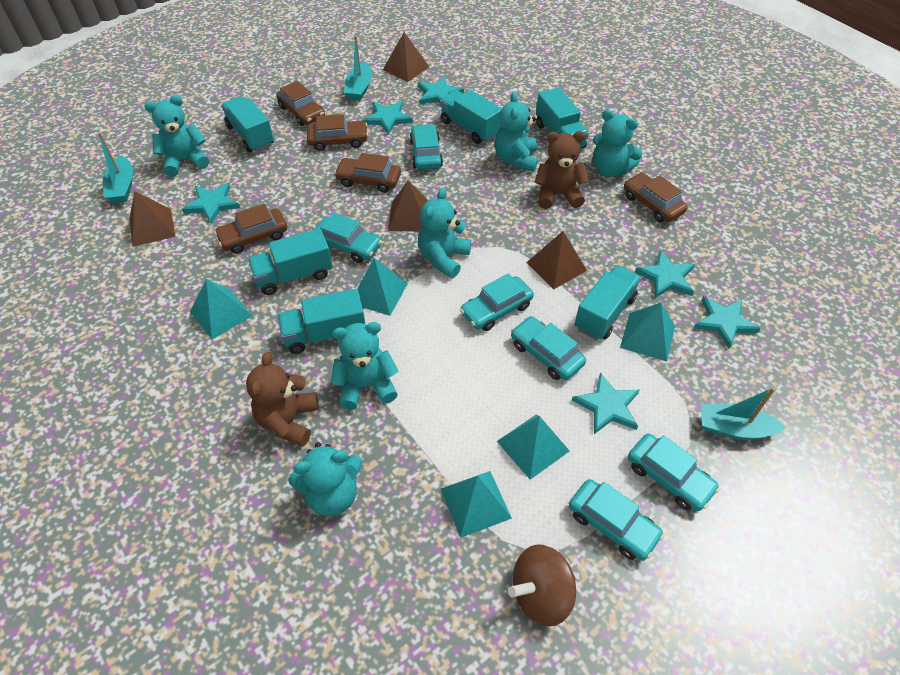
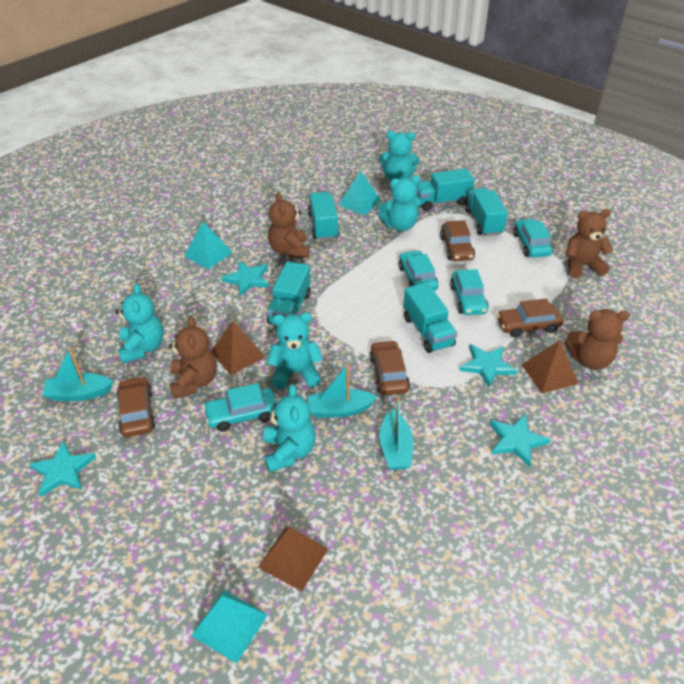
brown car: 5 -> 4
brown pyramid: 4 -> 3
brown spinning top: 1 -> 0
brown teddy bear: 2 -> 4
turquoise car: 6 -> 4
turquoise pyramid: 5 -> 3
turquoise star: 6 -> 4
turquoise teddy bear: 6 -> 5
turquoise truck: 6 -> 5

